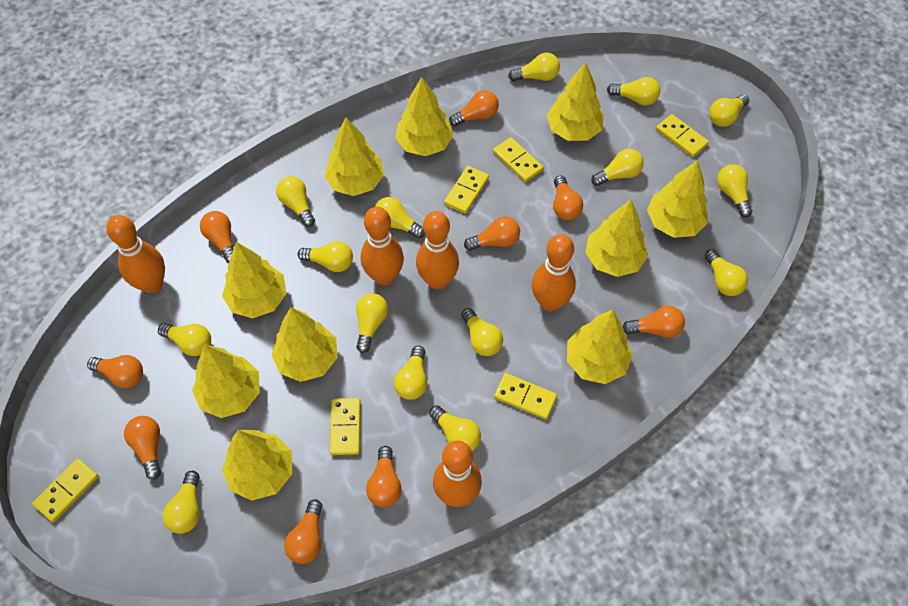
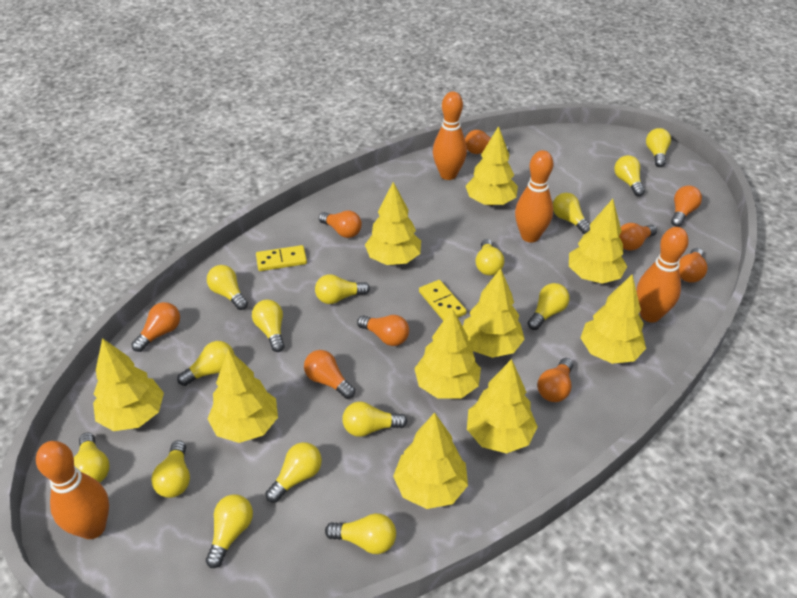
orange bowling pin: 5 -> 4
yellow domino: 6 -> 2

